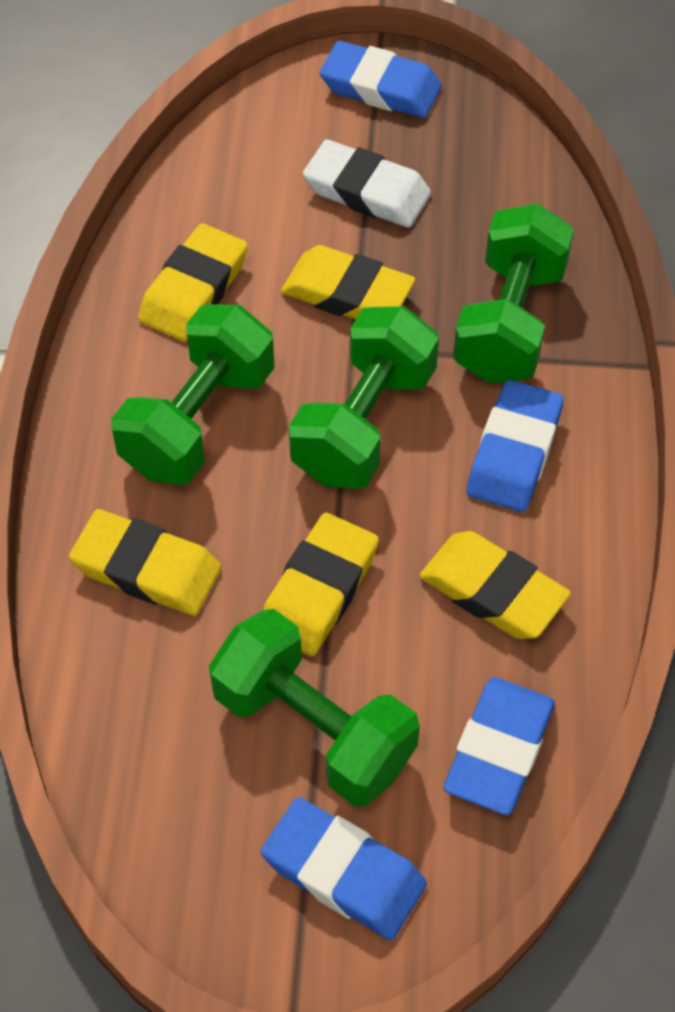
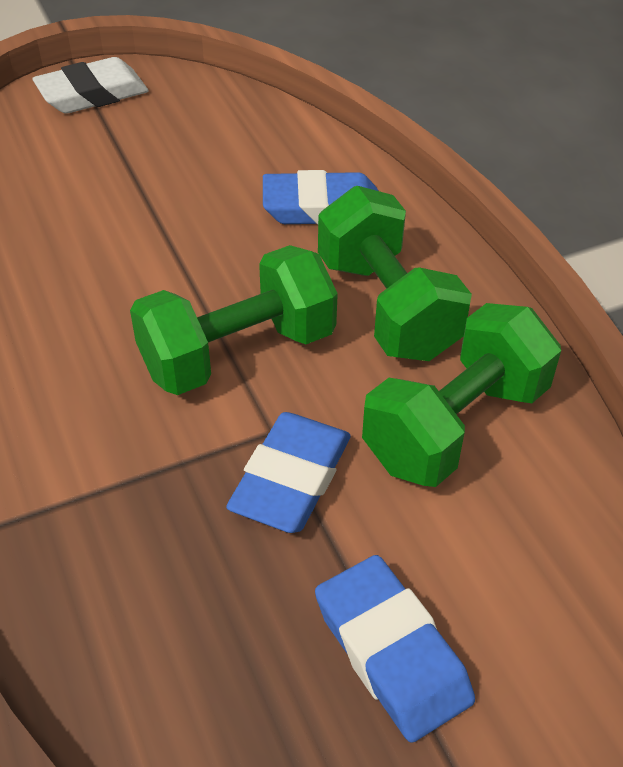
blue eraser: 4 -> 3
green dumbbell: 4 -> 3
yellow eraser: 5 -> 0

